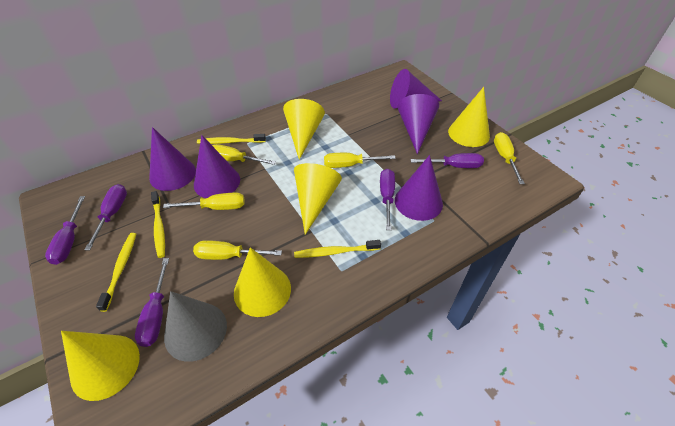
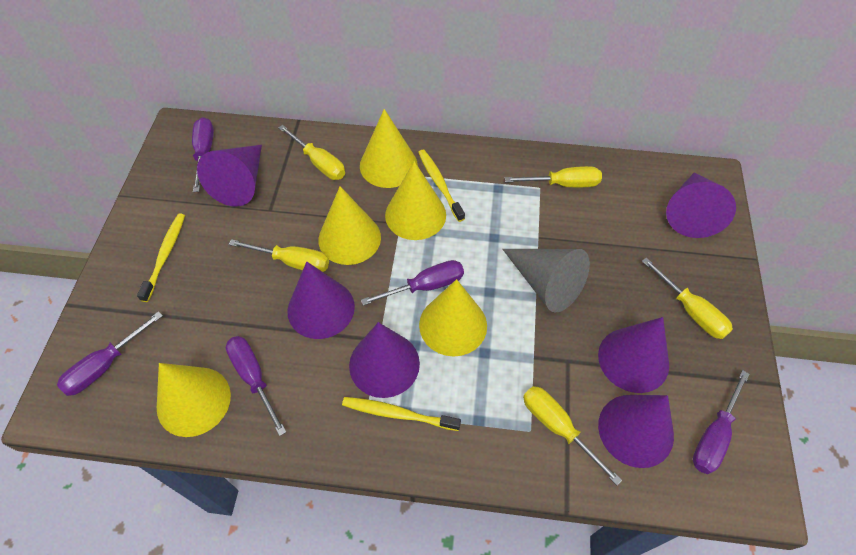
purple cone: 5 -> 6
yellow toothbrush: 4 -> 3

